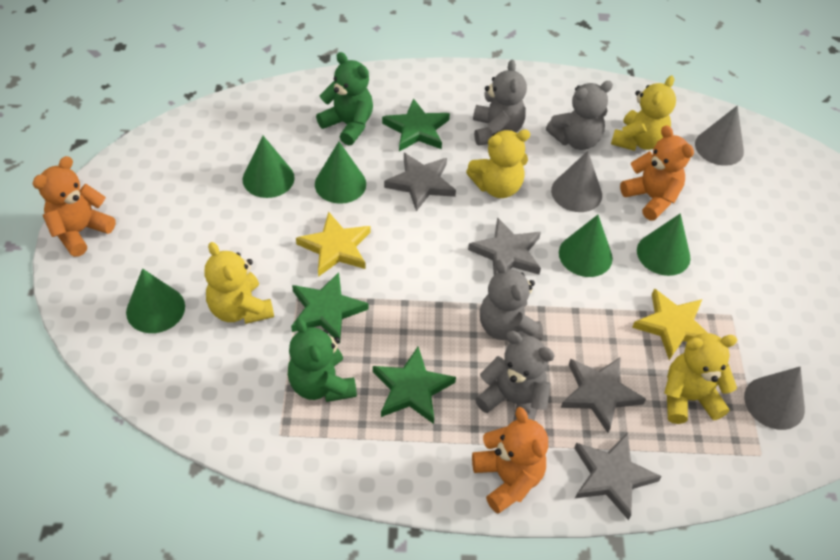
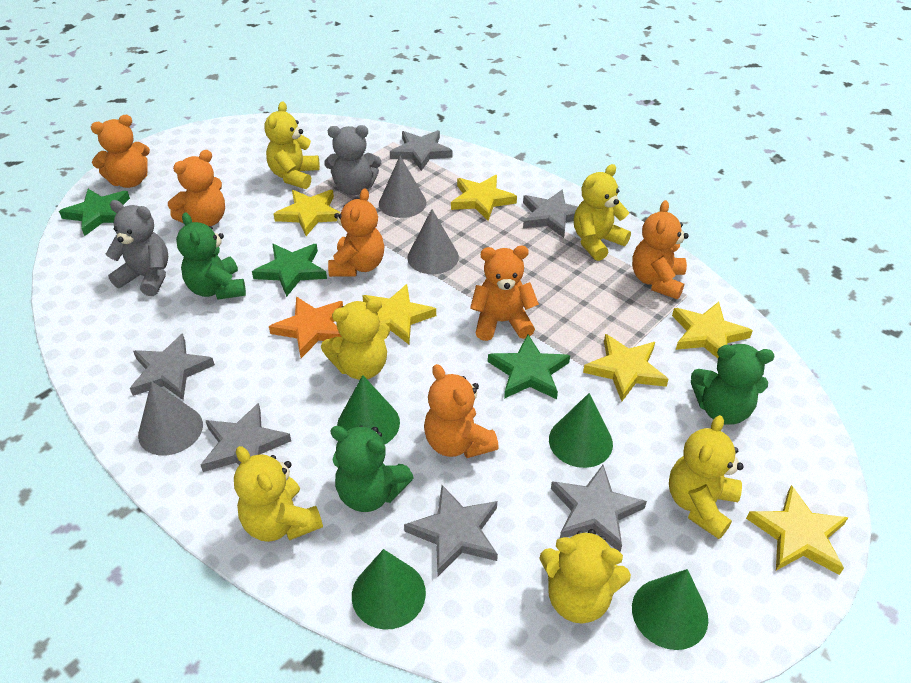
green cone: 5 -> 4
green teddy bear: 2 -> 3
grey star: 4 -> 6
grey teddy bear: 4 -> 2
orange star: 0 -> 1
orange teddy bear: 3 -> 6
yellow star: 2 -> 6
yellow teddy bear: 4 -> 6

